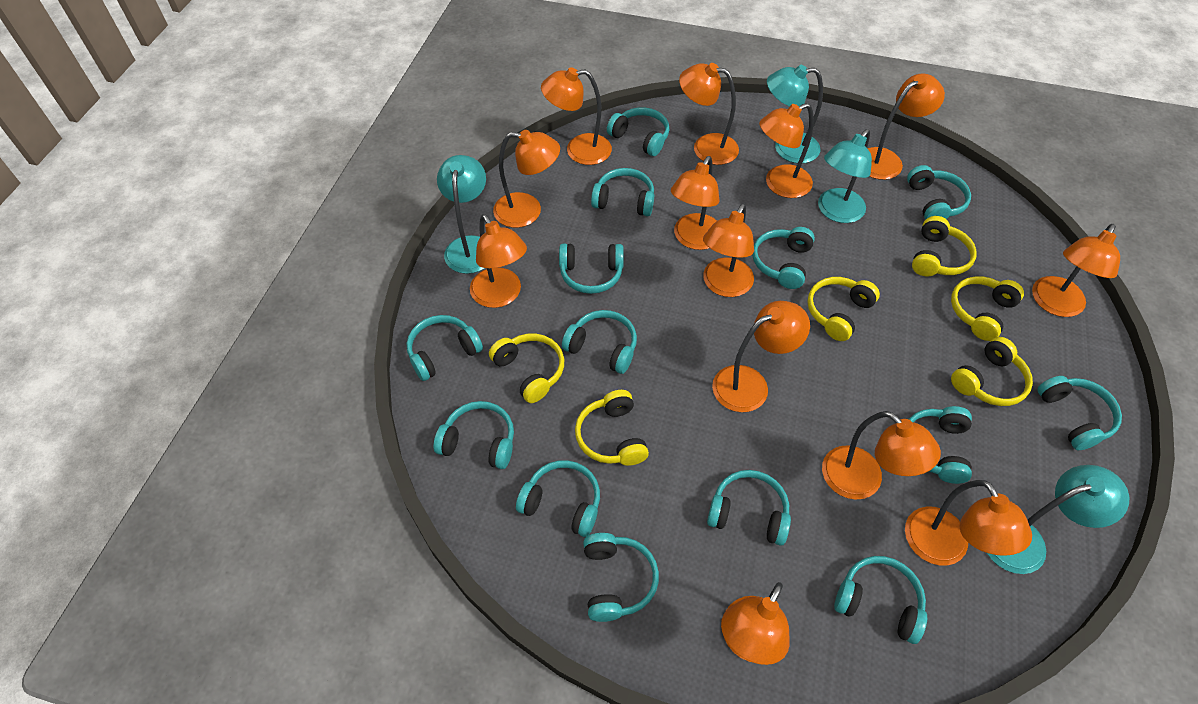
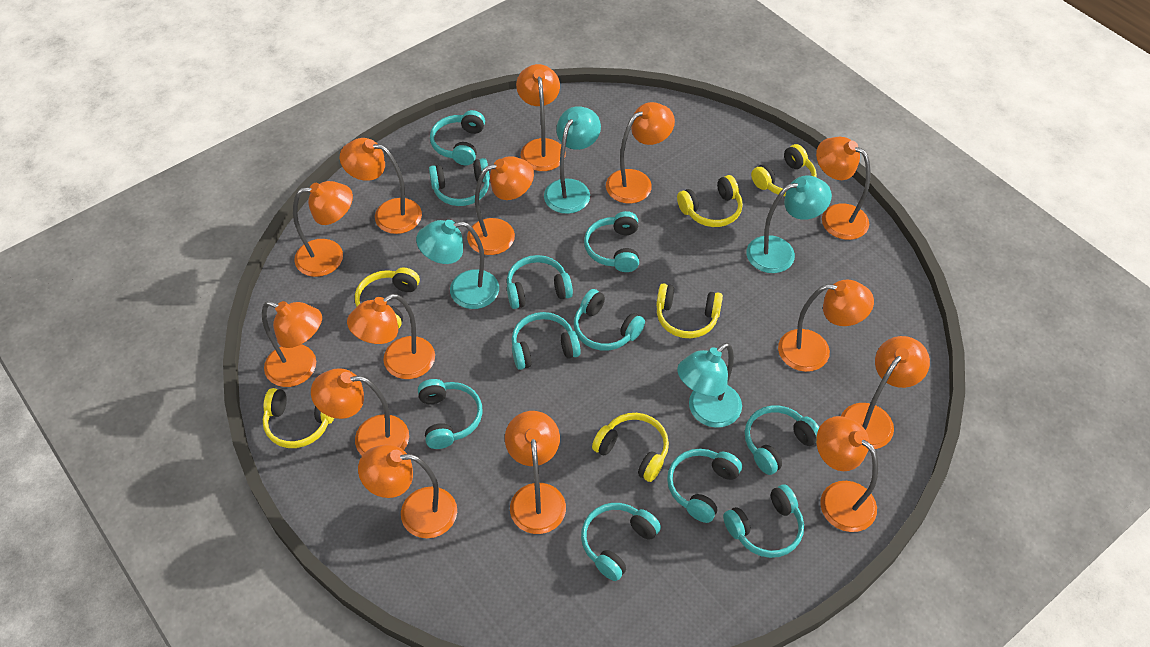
orange lamp: 13 -> 14
turquoise headphones: 14 -> 11

